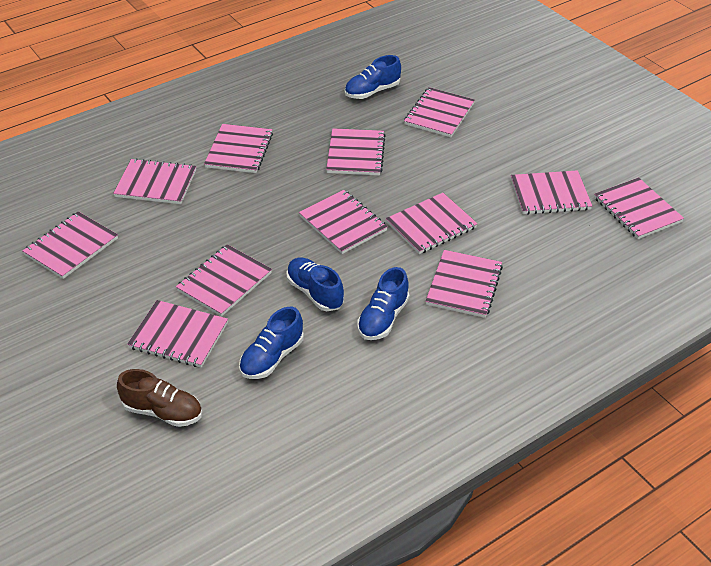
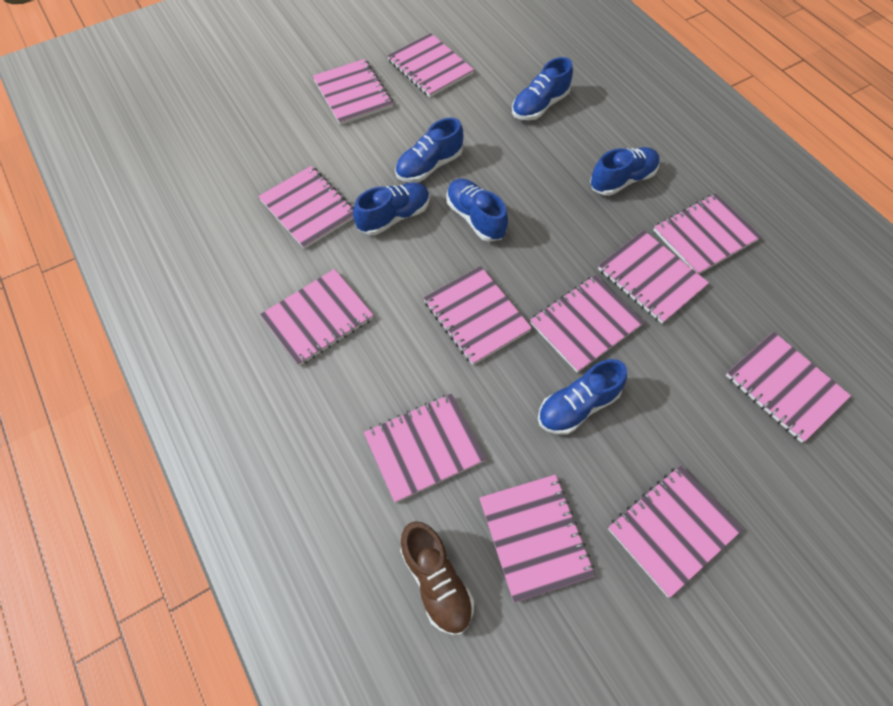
blue shoe: 4 -> 6

